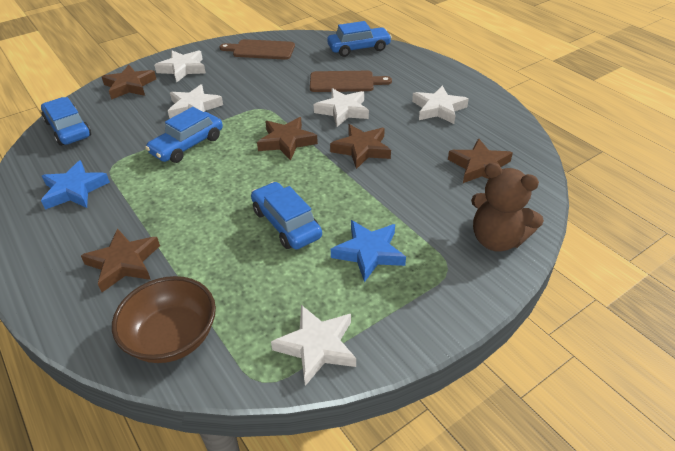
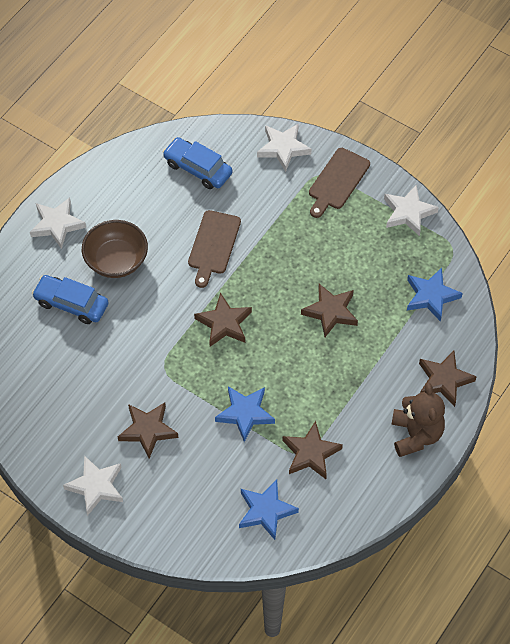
blue car: 4 -> 2
blue star: 2 -> 3
white star: 5 -> 4

